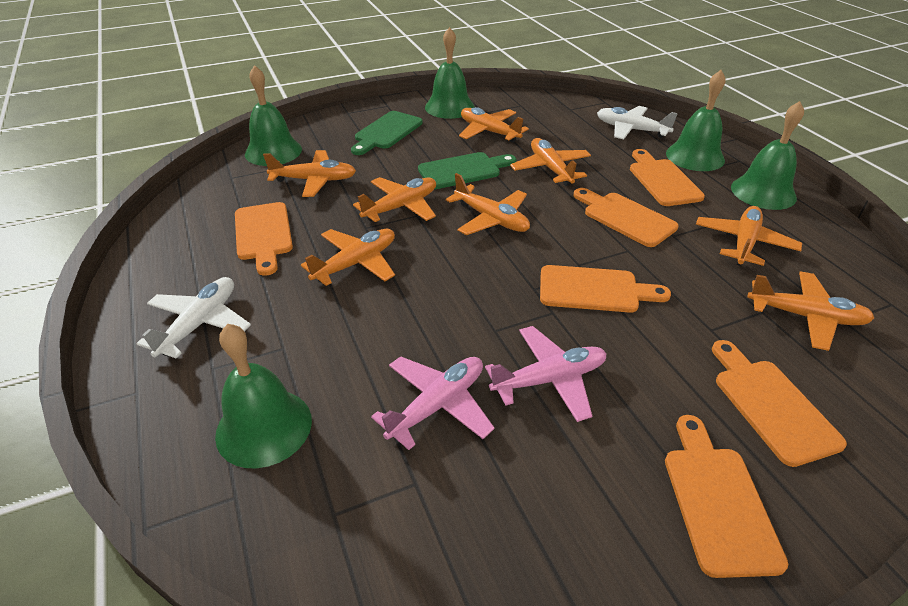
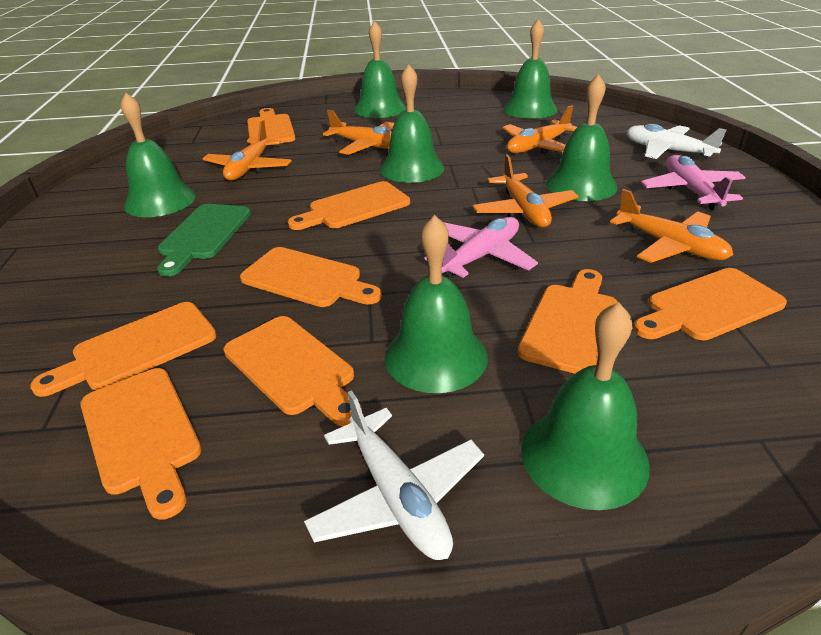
green bell: 5 -> 7
green cutting board: 2 -> 1
orange cutting board: 6 -> 8
orange plane: 8 -> 5

